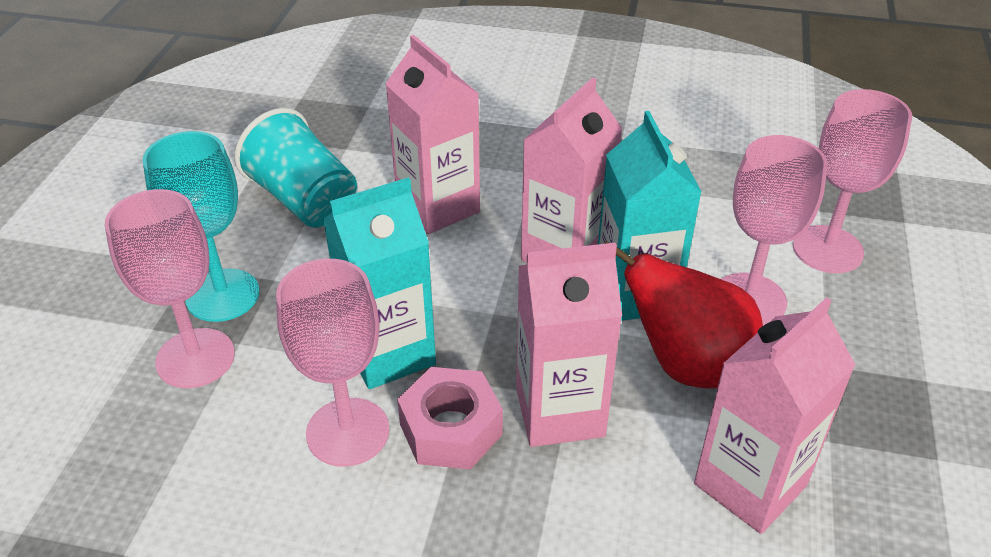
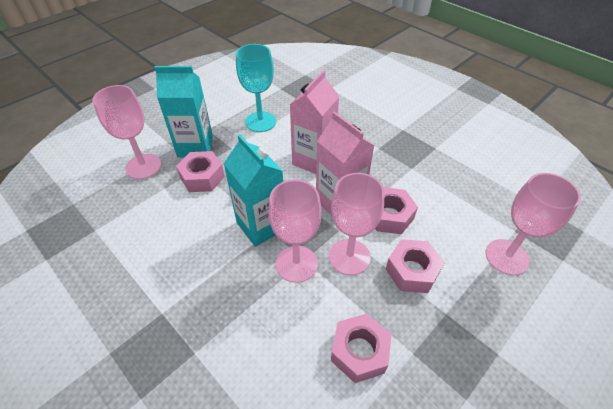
pink carton: 4 -> 2
pink nut: 1 -> 4
red pear: 1 -> 0
turquoise cup: 1 -> 0

